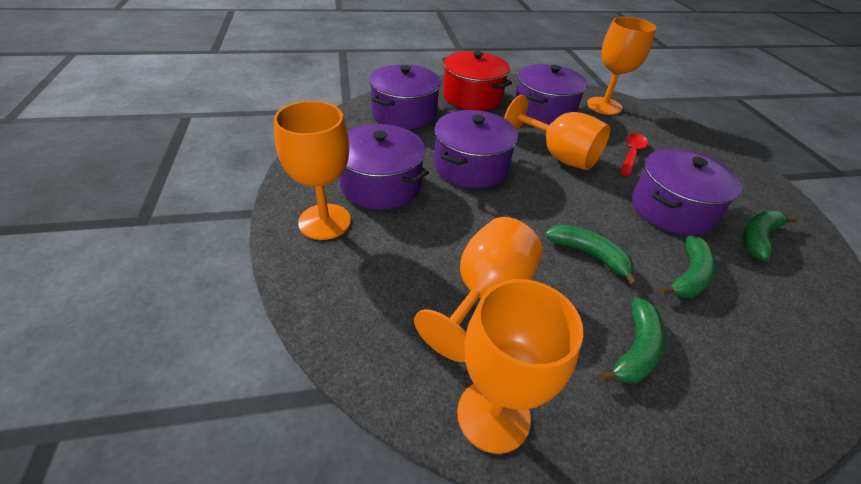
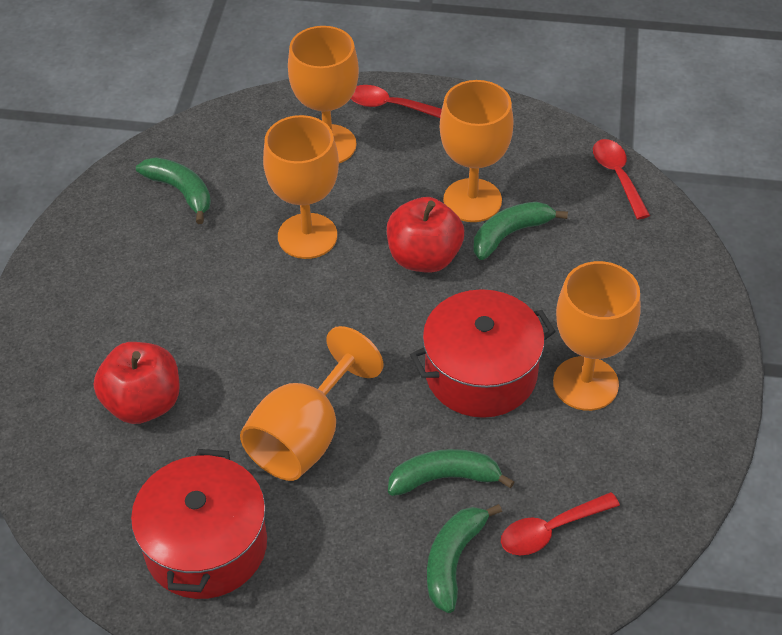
purple pot: 5 -> 0
red apple: 0 -> 2
red pot: 1 -> 2
red spoon: 1 -> 3

